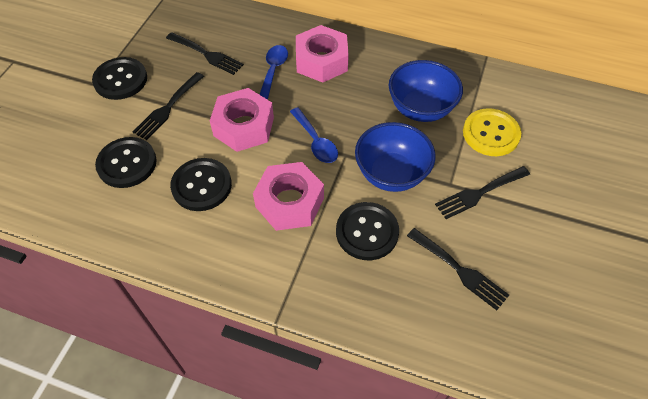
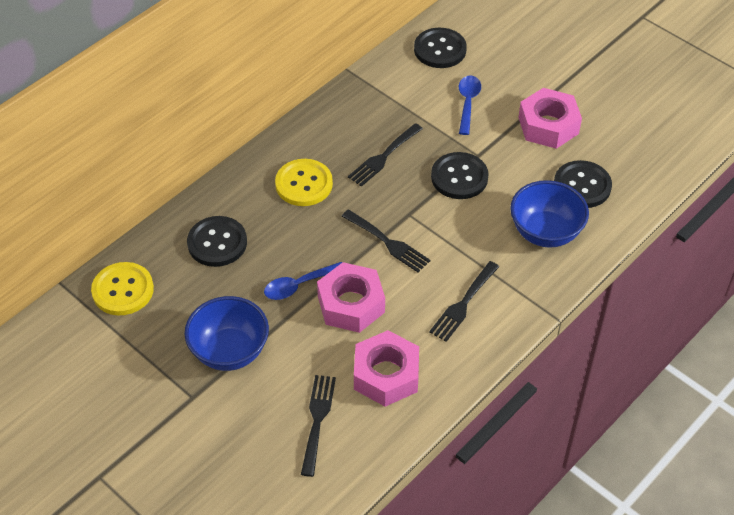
yellow button: 1 -> 2

